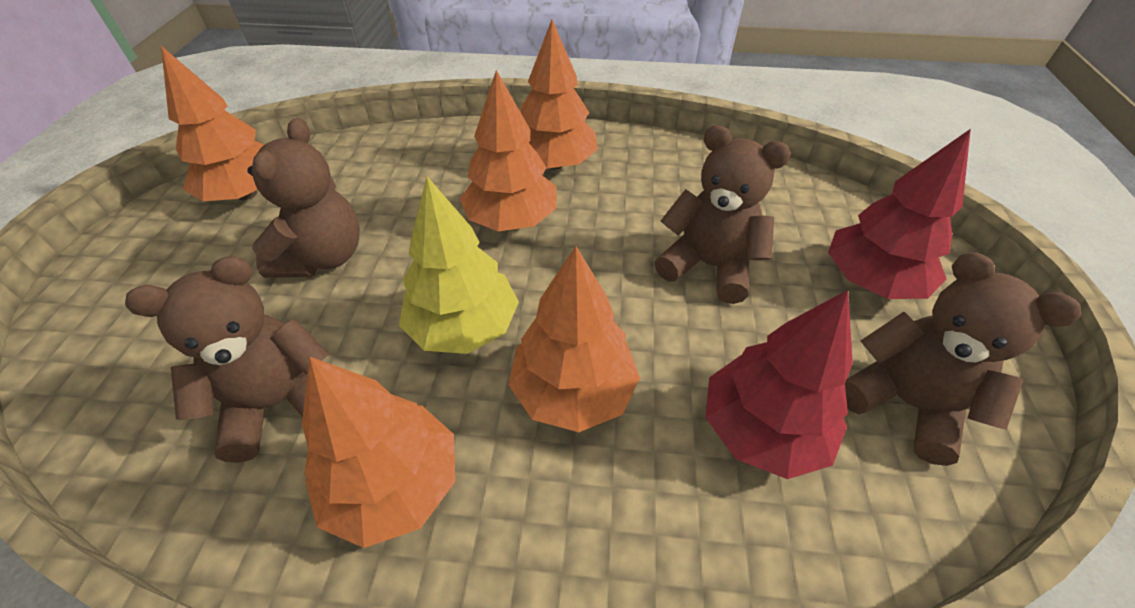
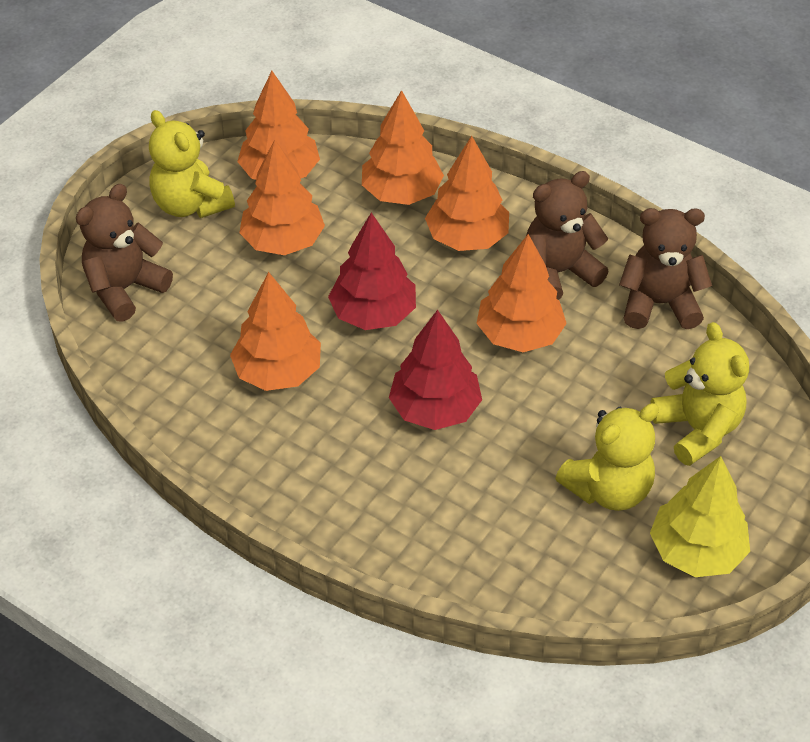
brown teddy bear: 4 -> 3
orange tree: 5 -> 6
yellow teddy bear: 0 -> 3

